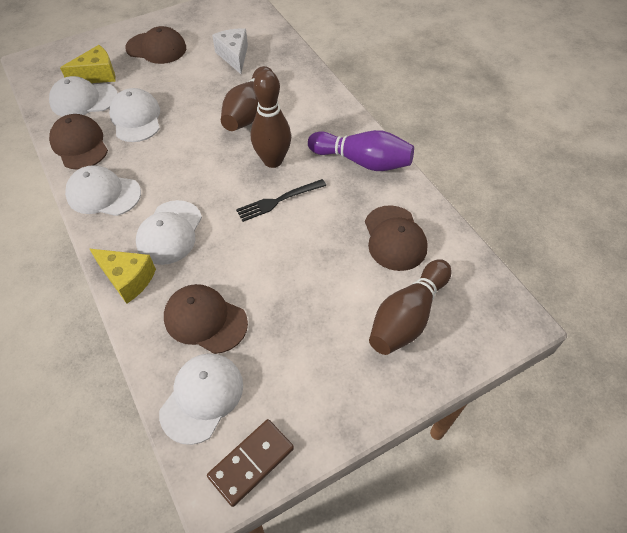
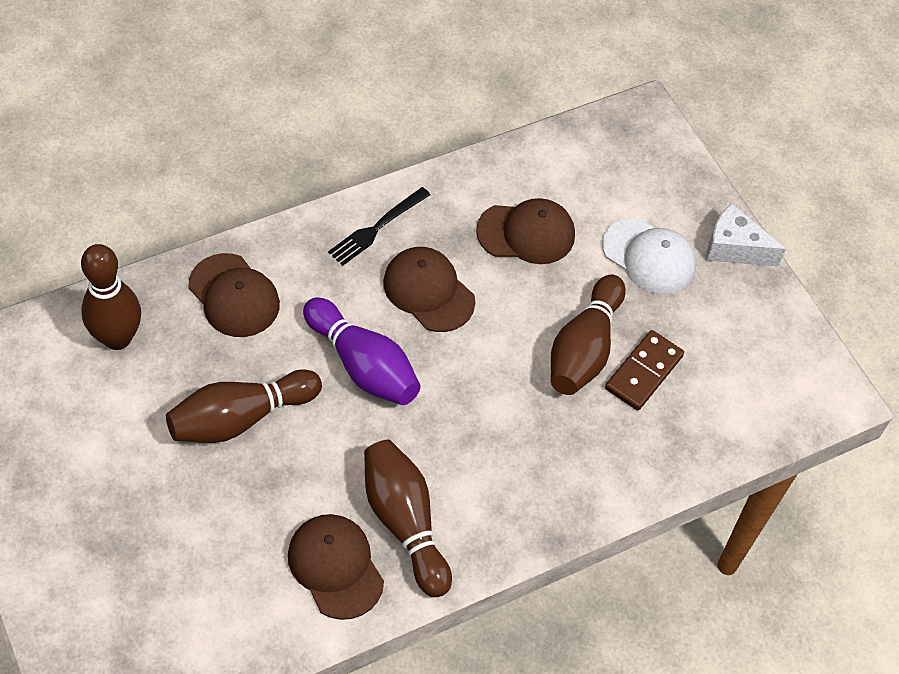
brown bowling pin: 3 -> 4
white cap: 5 -> 1
yellow cheese: 2 -> 0

